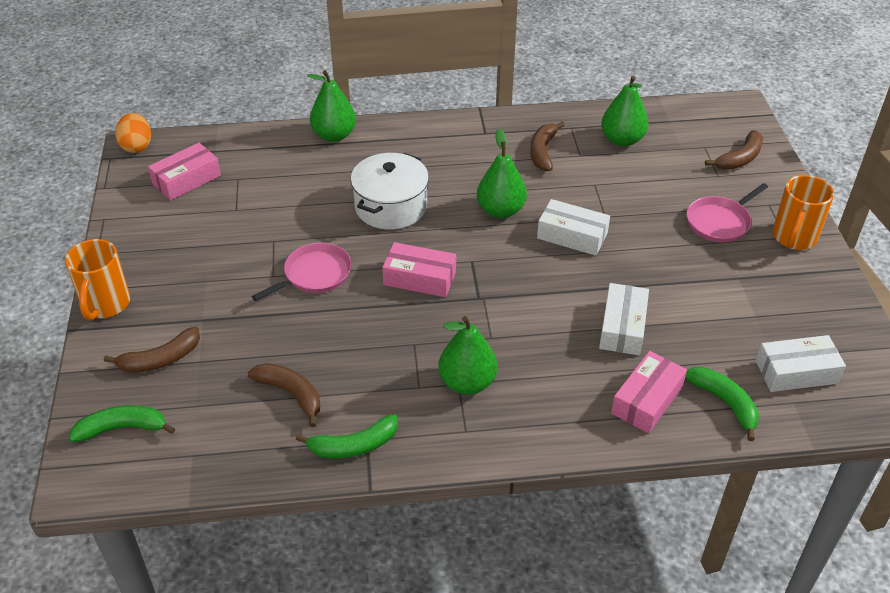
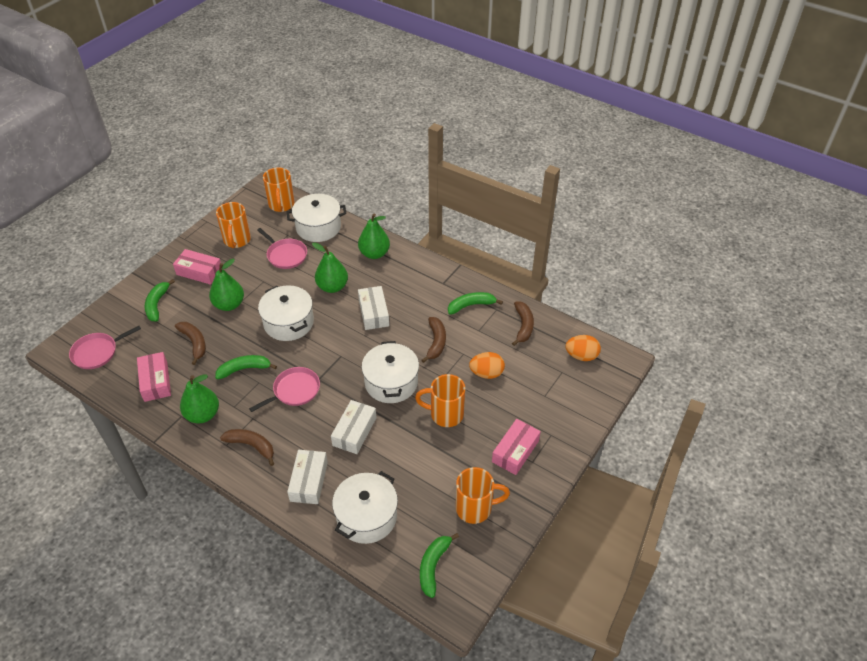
green banana: 3 -> 4
orange egg: 1 -> 2
orange mug: 2 -> 4
pink pan: 2 -> 3
white pot: 1 -> 4

